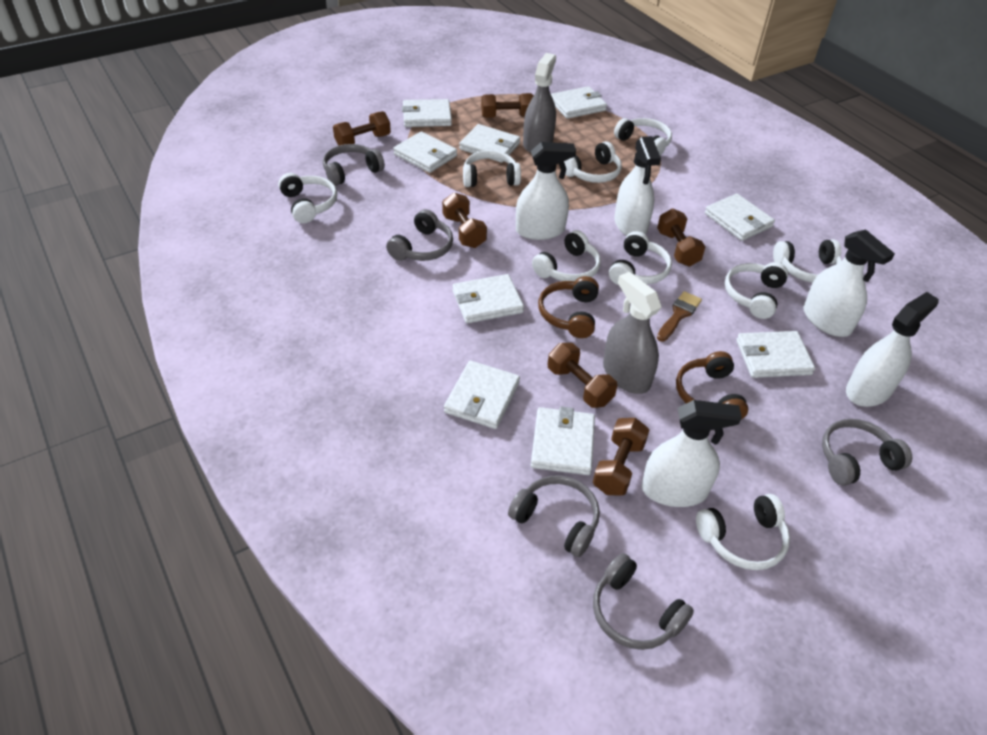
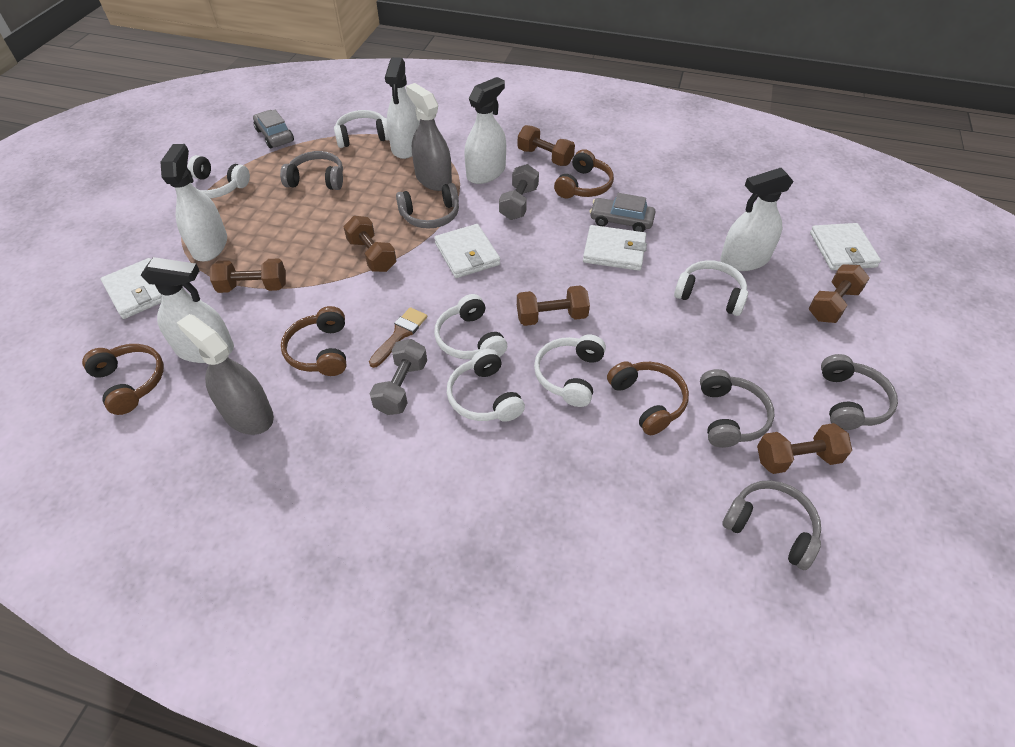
brown headphones: 2 -> 4
grey car: 0 -> 2
grey dumbbell: 0 -> 2
white headphones: 9 -> 6
white wallet: 9 -> 4

